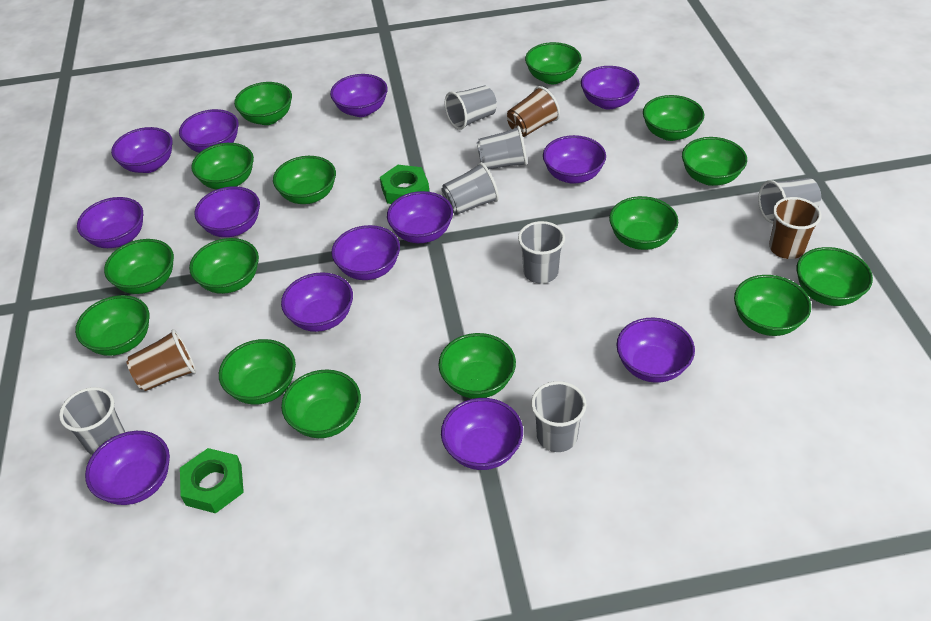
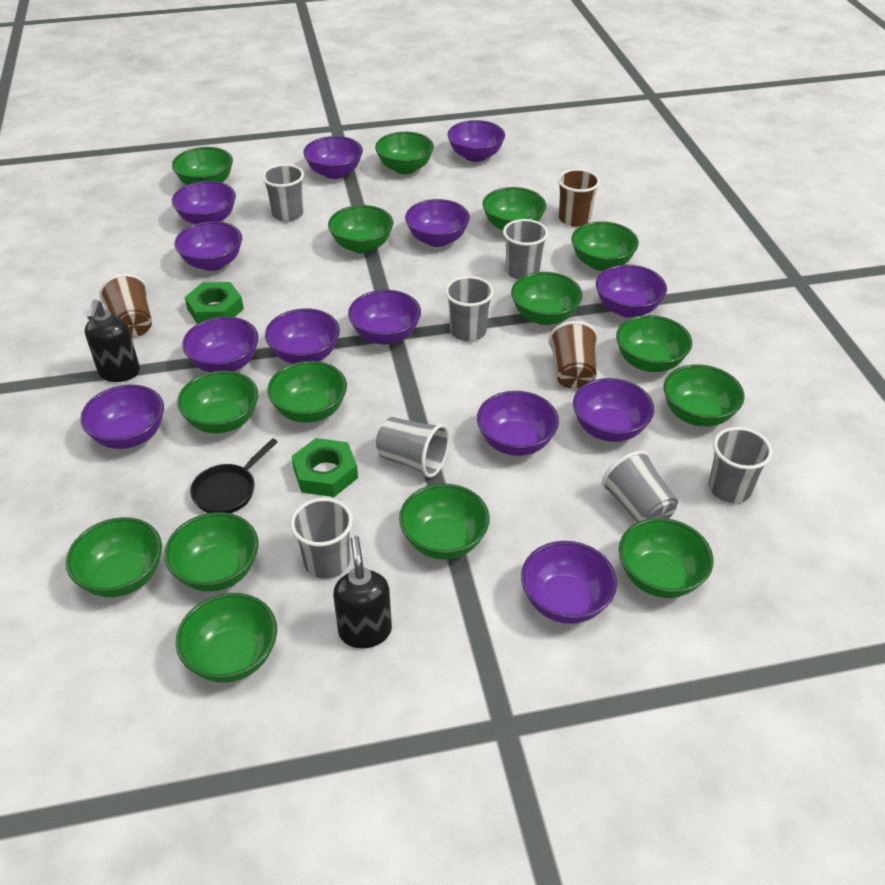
black pan: 0 -> 1
black soap dispenser: 0 -> 2

